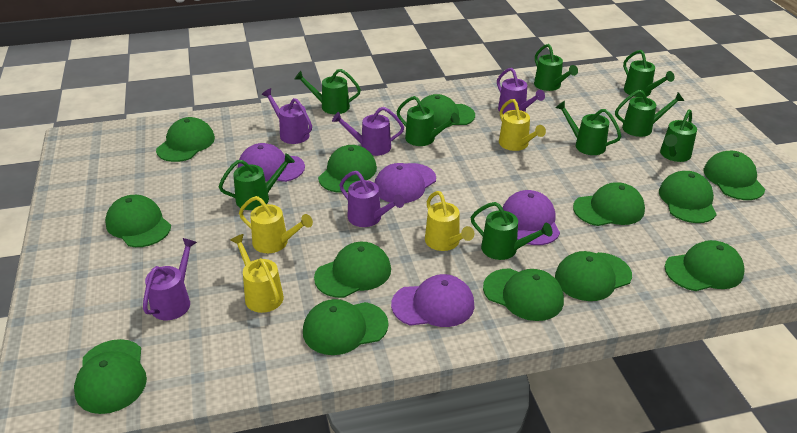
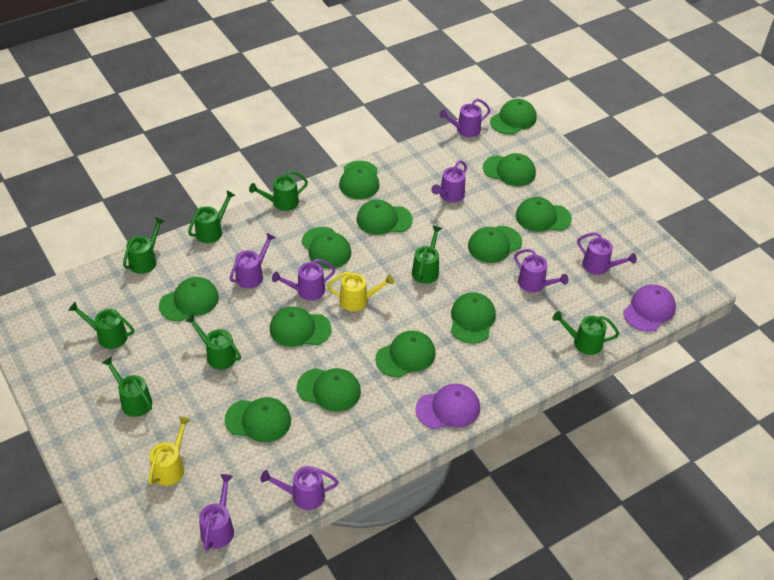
green watering can: 9 -> 8
purple cap: 4 -> 2
purple watering can: 5 -> 8
yellow watering can: 4 -> 2

